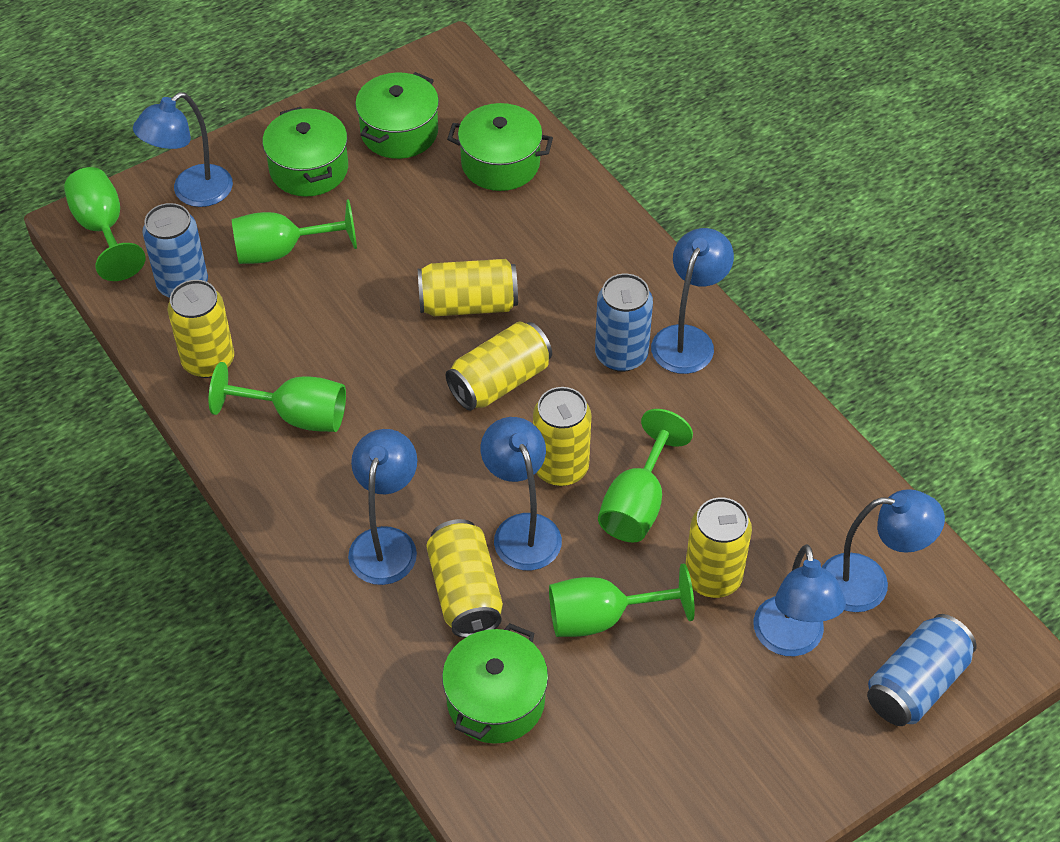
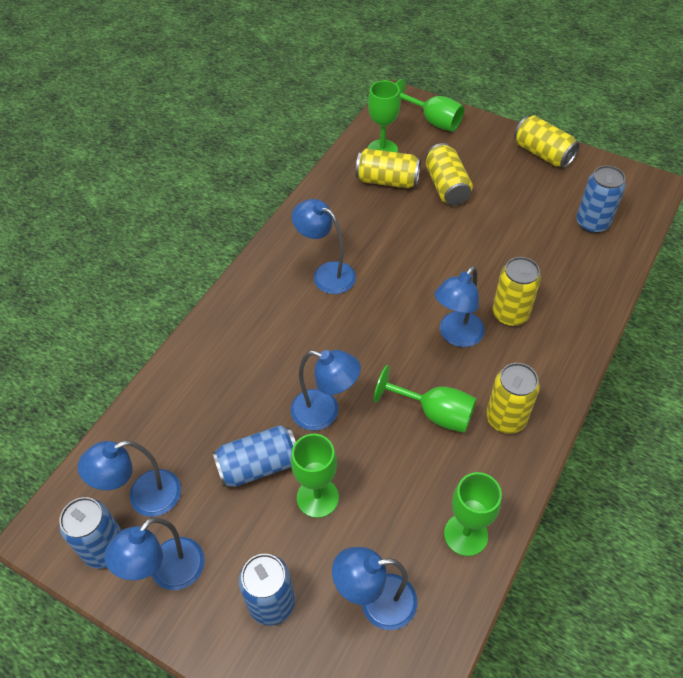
blue can: 3 -> 4
green pot: 4 -> 0
yellow can: 6 -> 5

